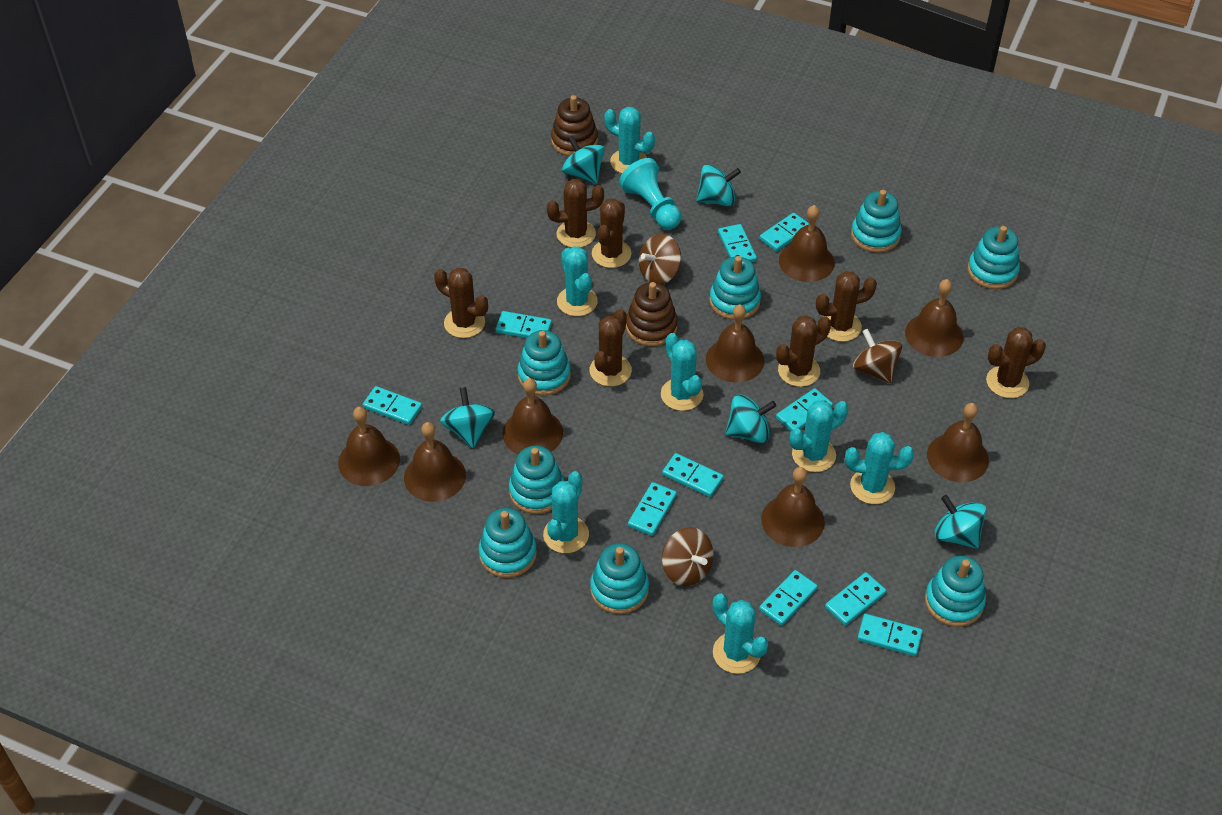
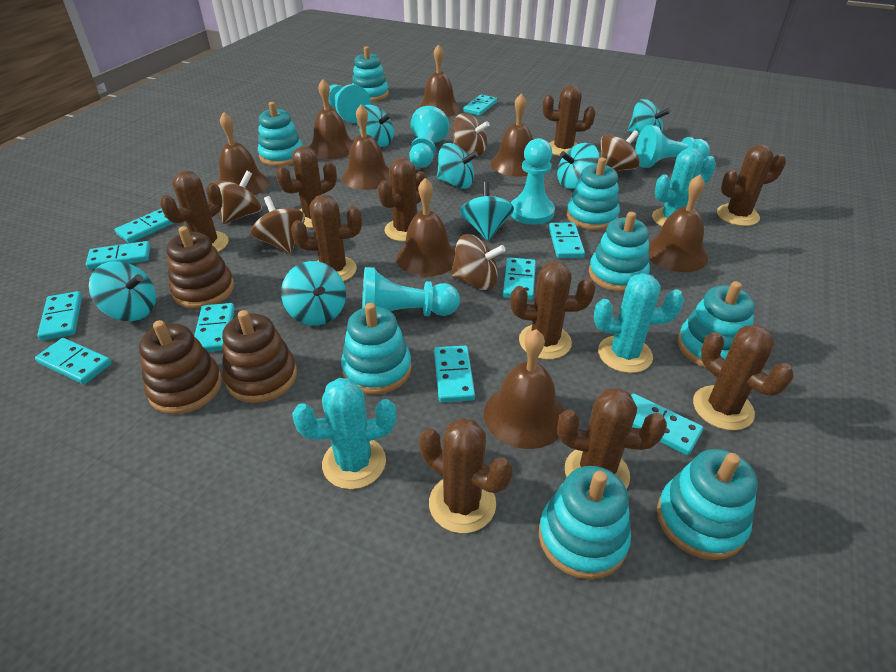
brown cactus: 7 -> 10
brown spinning top: 3 -> 5
brown stacking toy: 2 -> 3
turquoise cactus: 7 -> 3
turquoise pawn: 1 -> 5
turquoise spinning top: 5 -> 7

